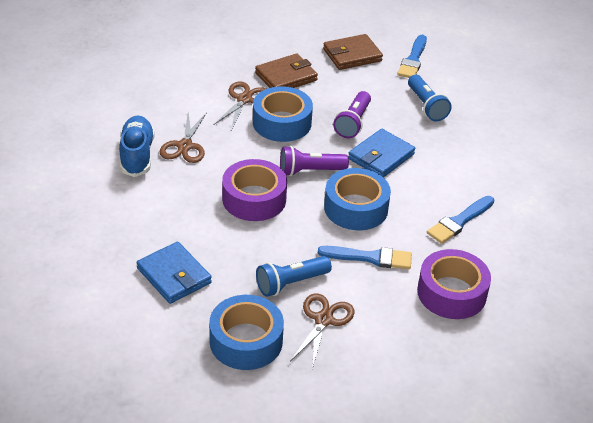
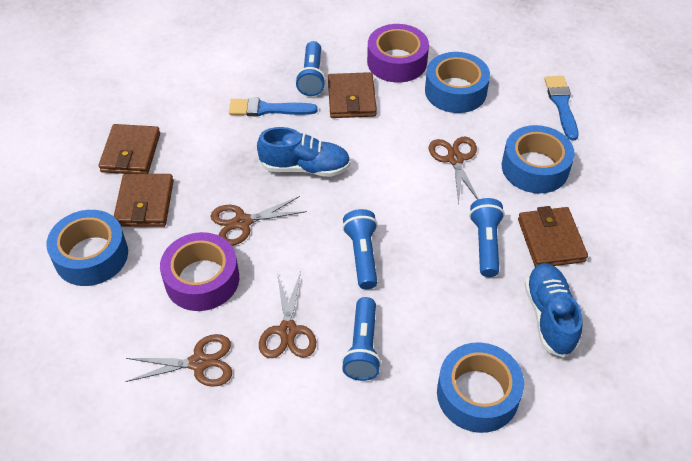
blue brush: 3 -> 2
blue flashlight: 2 -> 4
blue shoe: 1 -> 2
blue tape: 3 -> 4
blue wallet: 2 -> 0
brown scissors: 3 -> 4
brown wallet: 2 -> 4
purple flashlight: 2 -> 0

